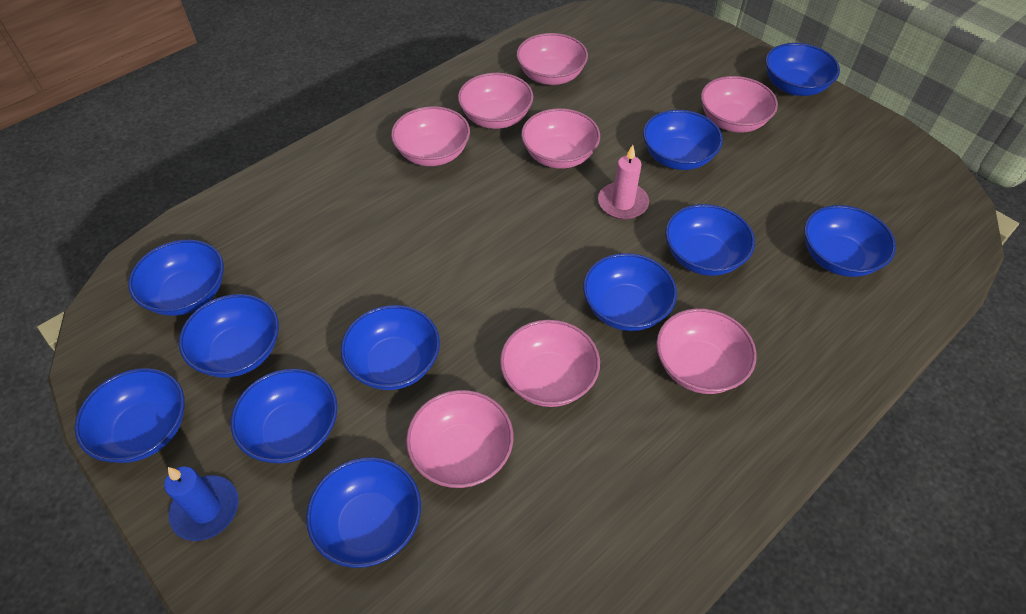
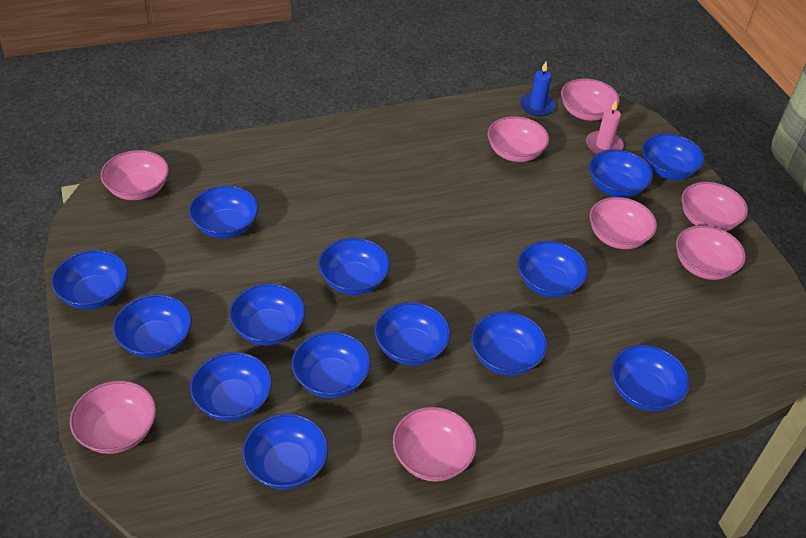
blue bowl: 11 -> 14

